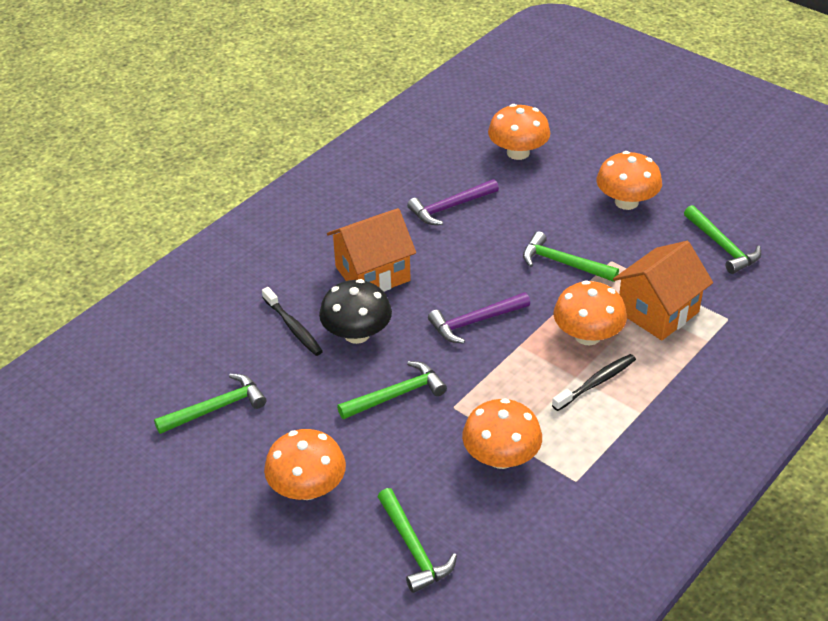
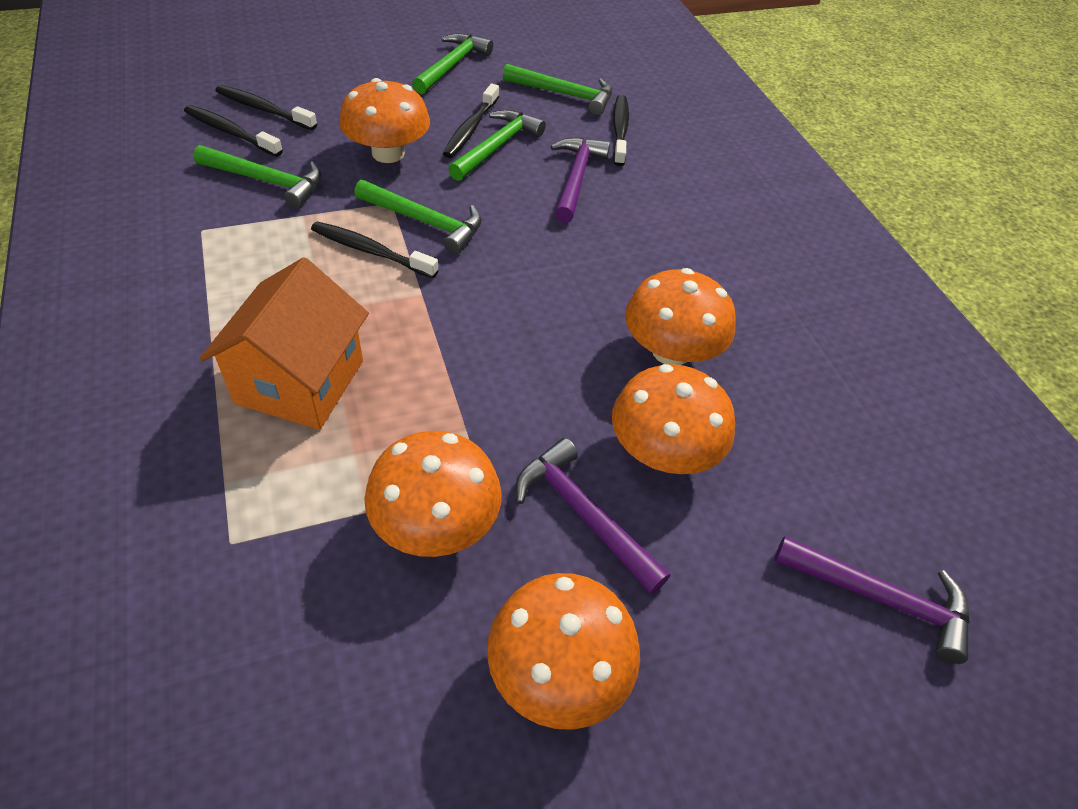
black mushroom: 1 -> 0
black toothbrush: 2 -> 5
orange house: 2 -> 1
purple hammer: 2 -> 3

